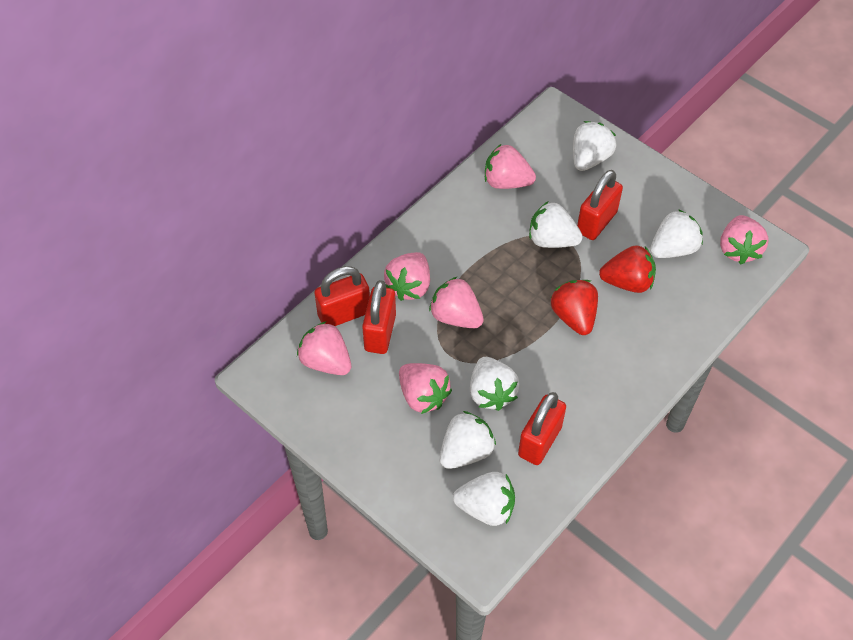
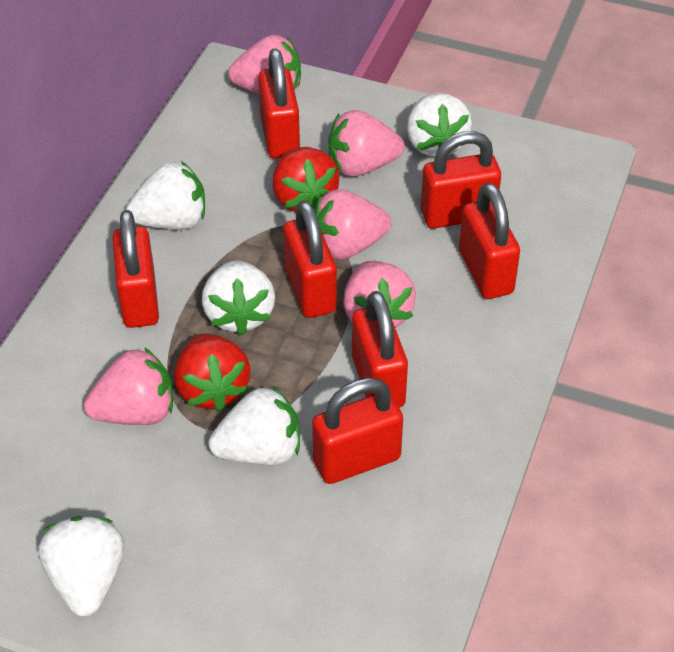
pink strawberry: 6 -> 5
red padlock: 4 -> 7
white strawberry: 6 -> 5

